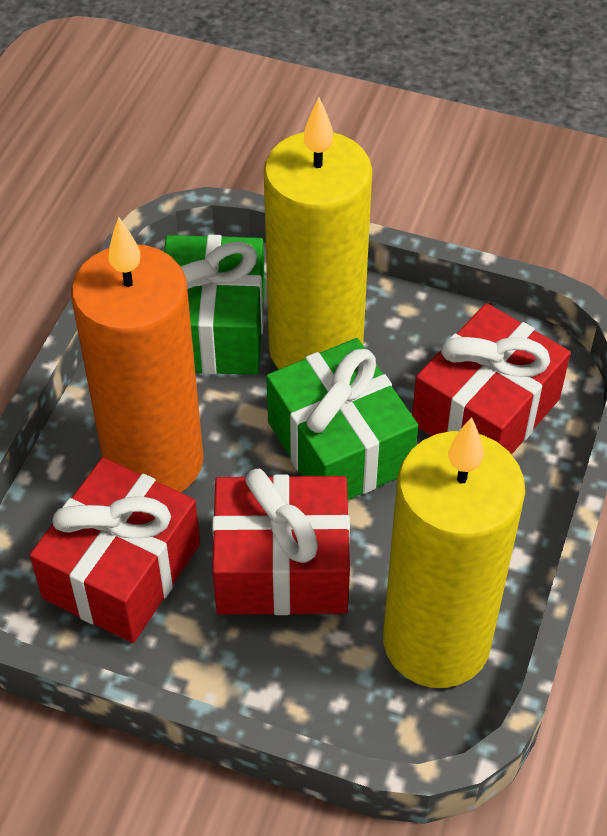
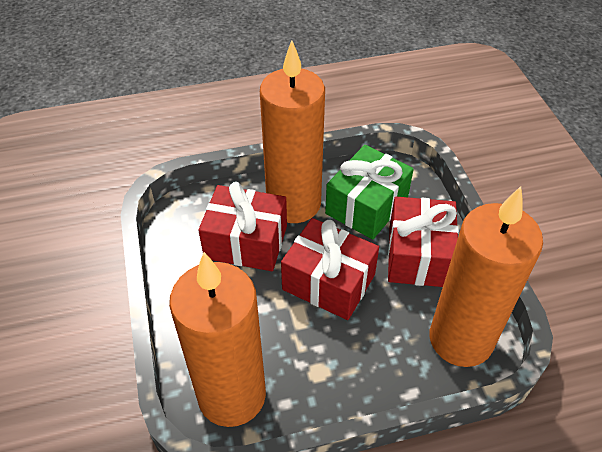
green gift: 2 -> 1
orange candle: 1 -> 3
yellow candle: 2 -> 0

